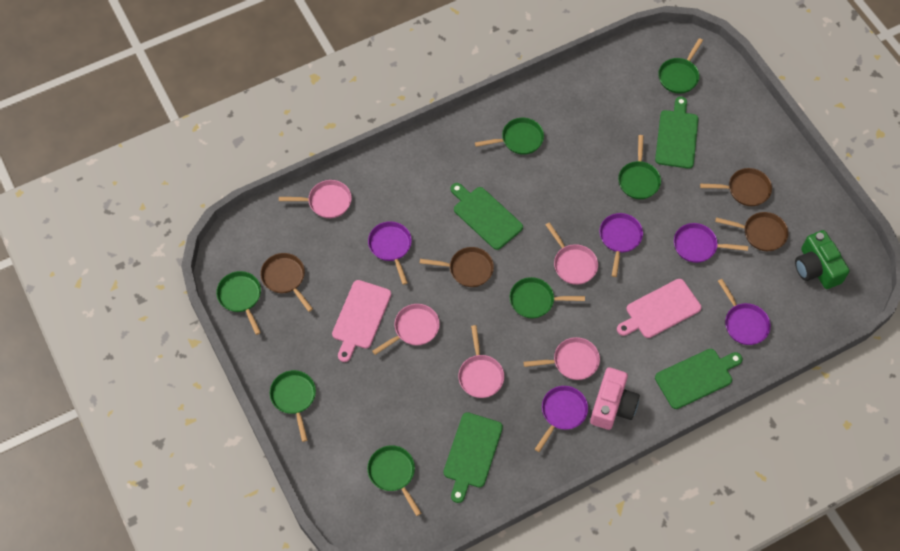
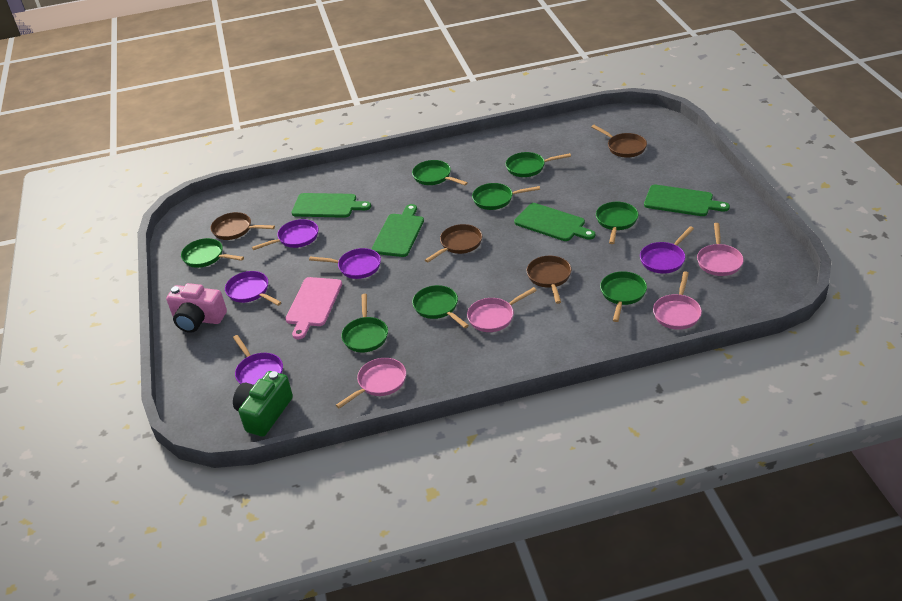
green pan: 7 -> 8
pink cutting board: 2 -> 1
pink pan: 5 -> 4

